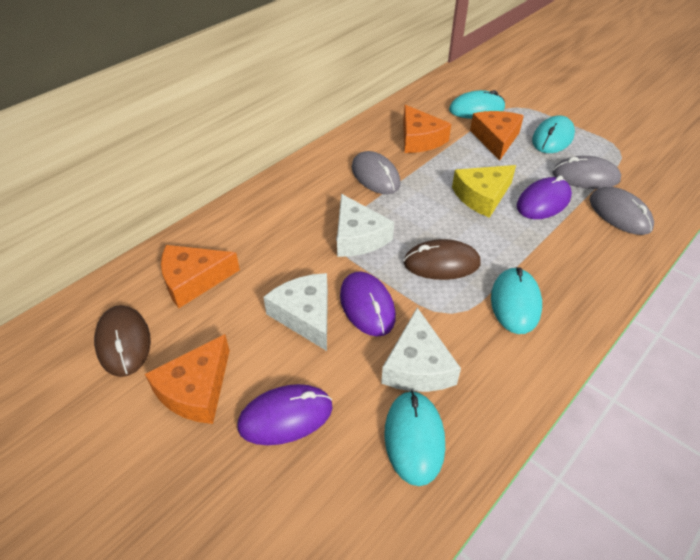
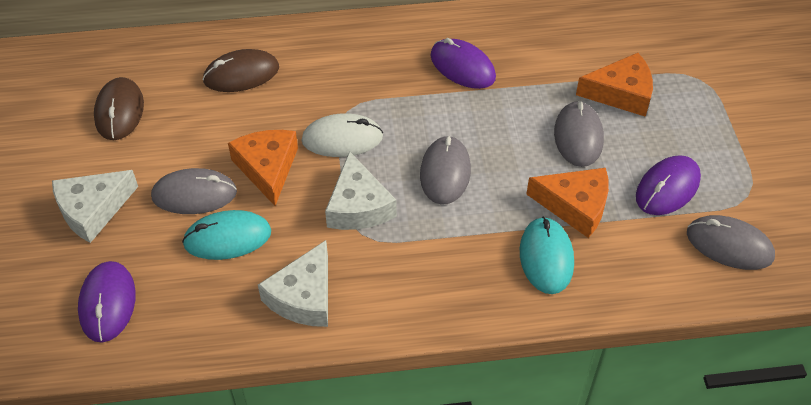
grey mouse: 3 -> 4
orange cheese: 4 -> 3
turquoise mouse: 4 -> 2
white mouse: 0 -> 1
yellow cheese: 1 -> 0

